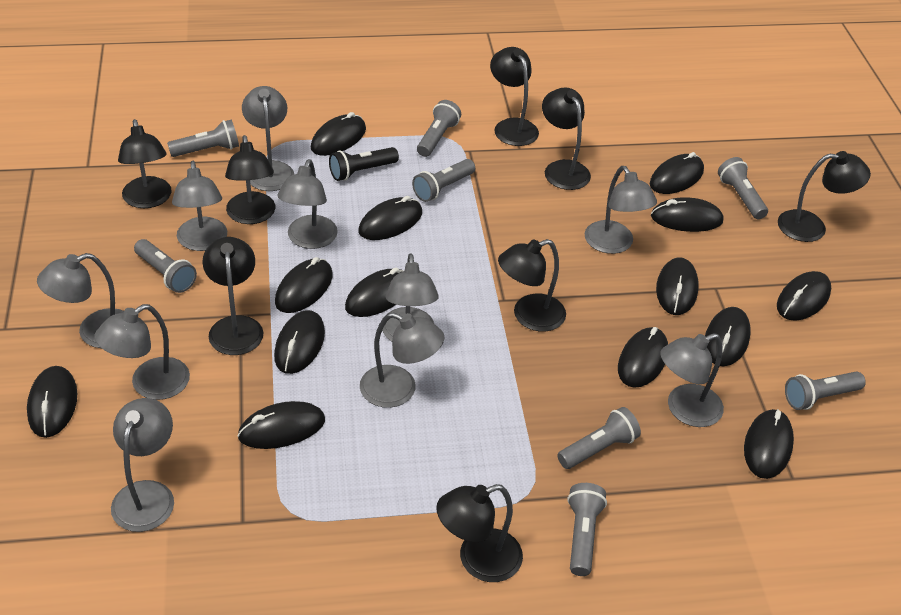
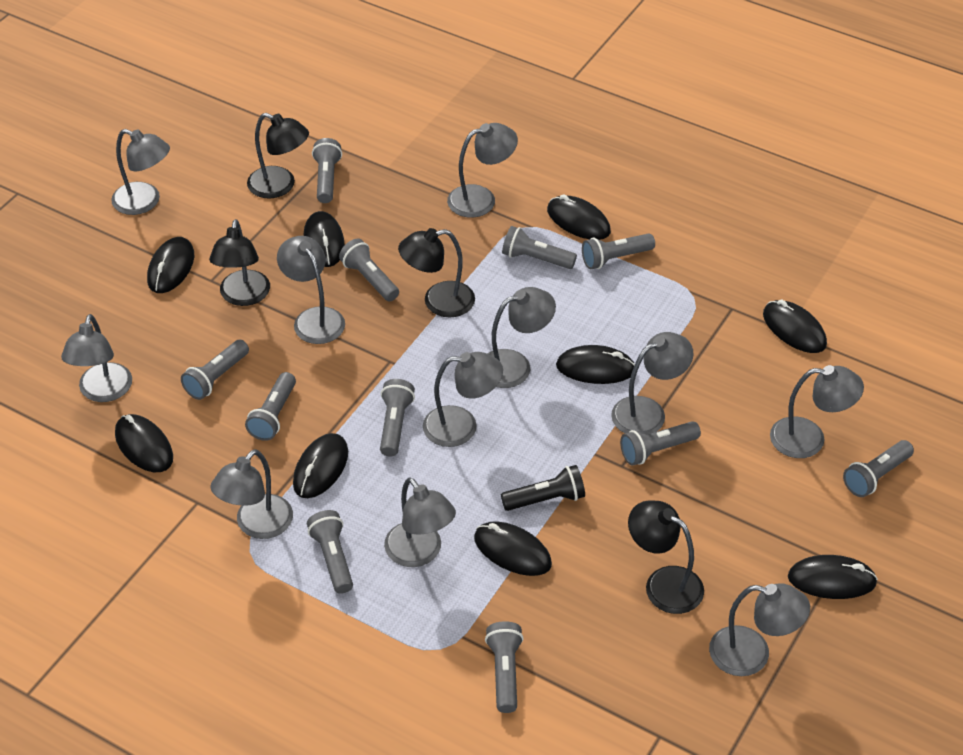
black lamp: 8 -> 4
black mouse: 14 -> 9
grey flashlight: 8 -> 11
grey lamp: 10 -> 11

